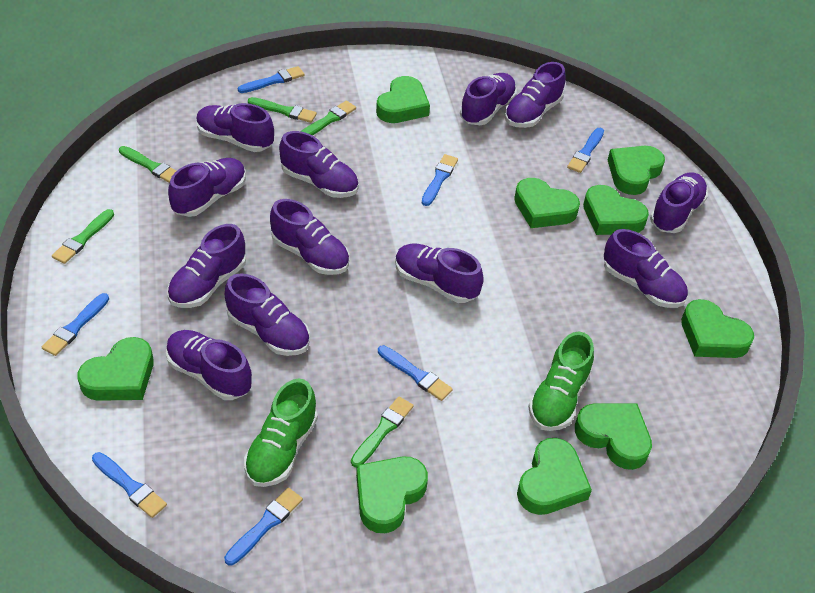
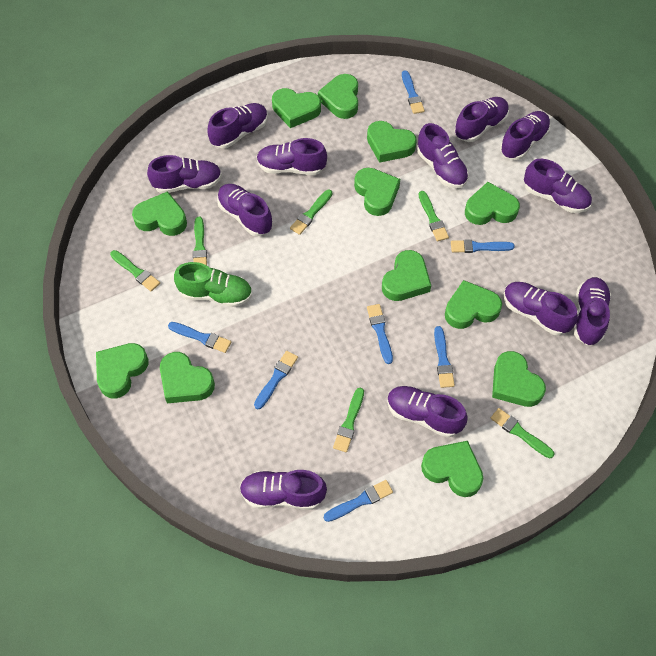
green brush: 5 -> 6
green heart: 9 -> 12
green shoe: 2 -> 1

